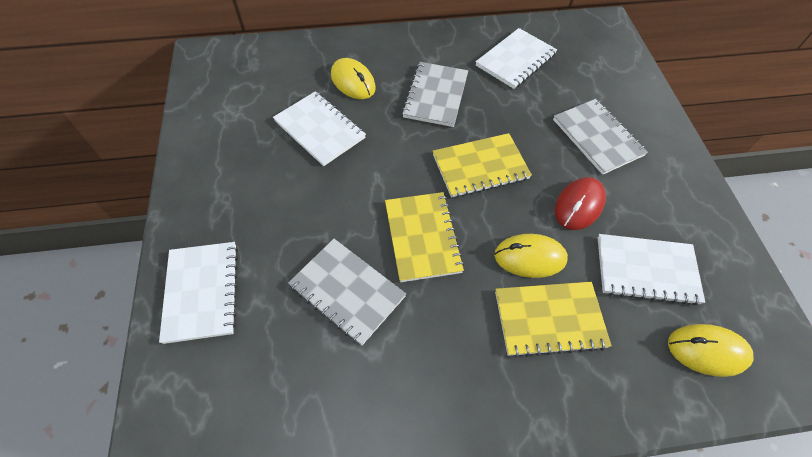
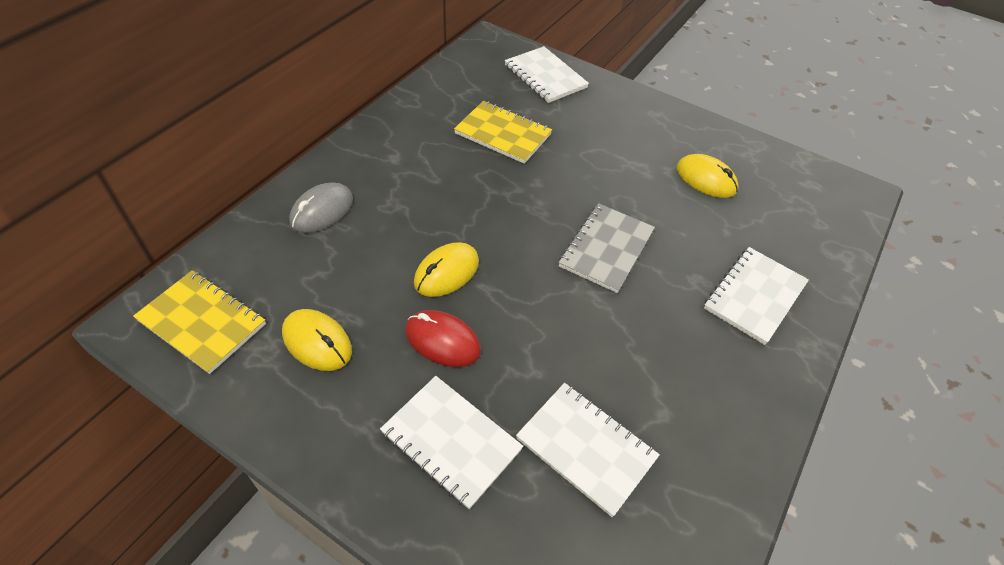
grey mouse: 0 -> 1
grey notebook: 3 -> 1
yellow notebook: 3 -> 2

